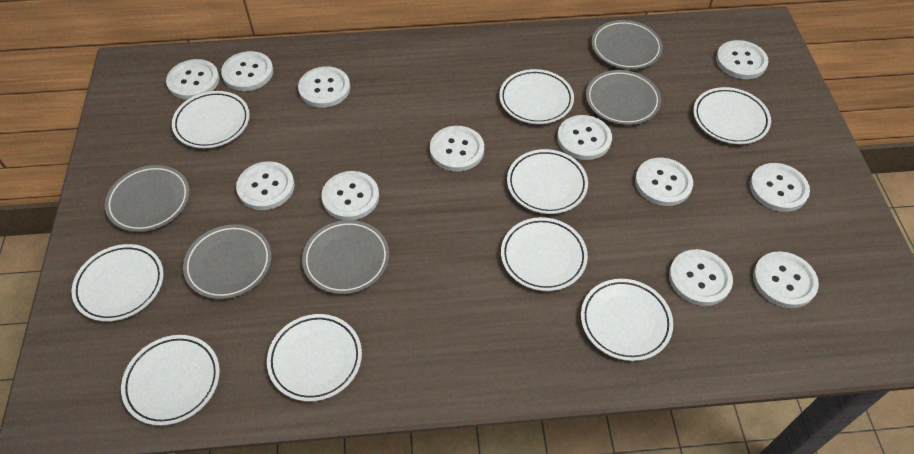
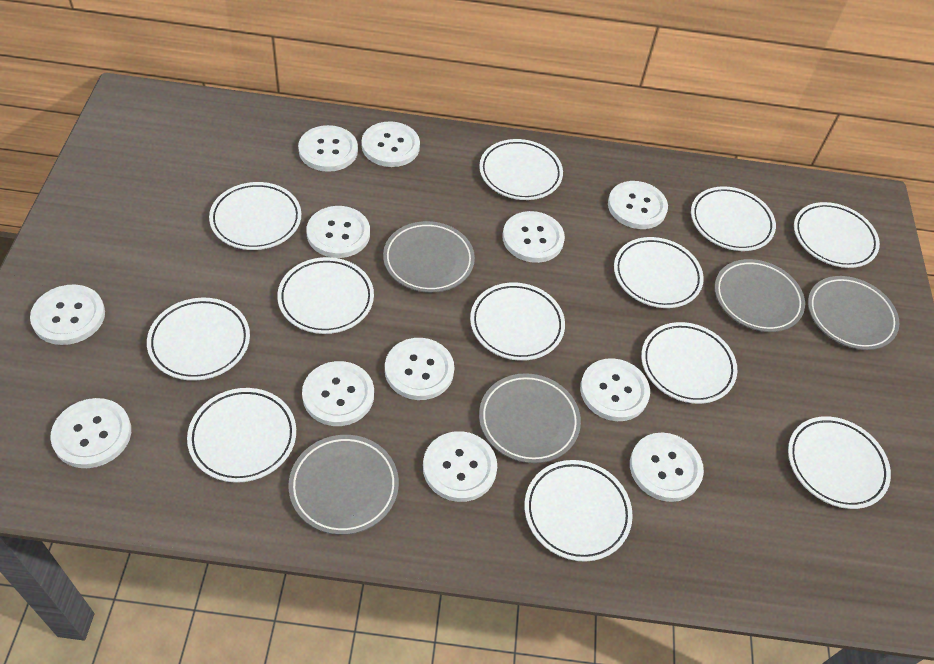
white plate: 9 -> 12

